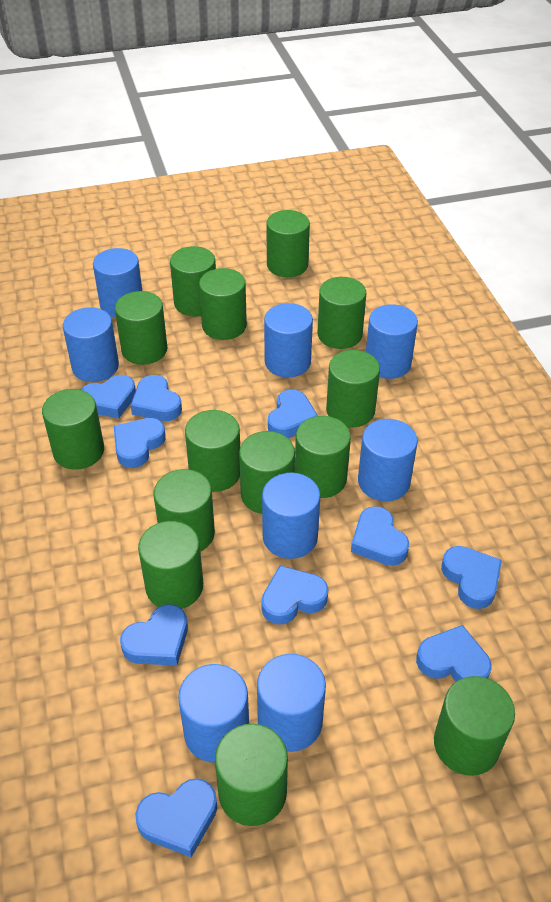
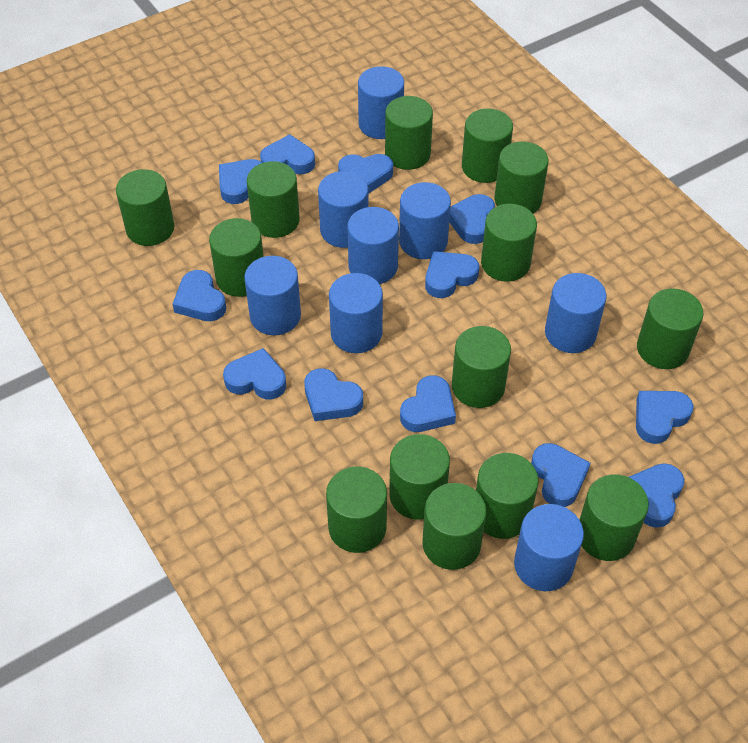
blue heart: 10 -> 12

